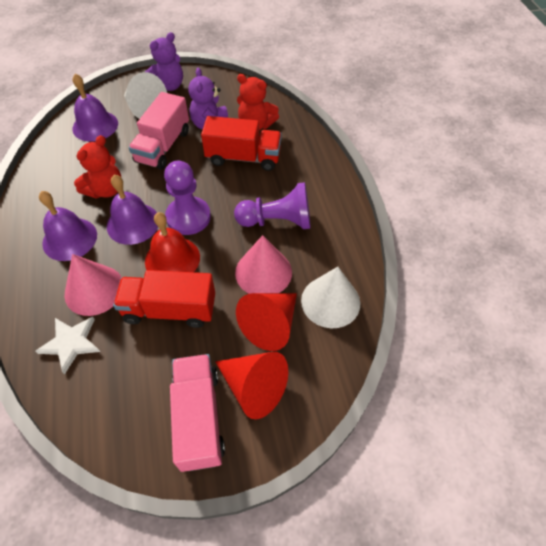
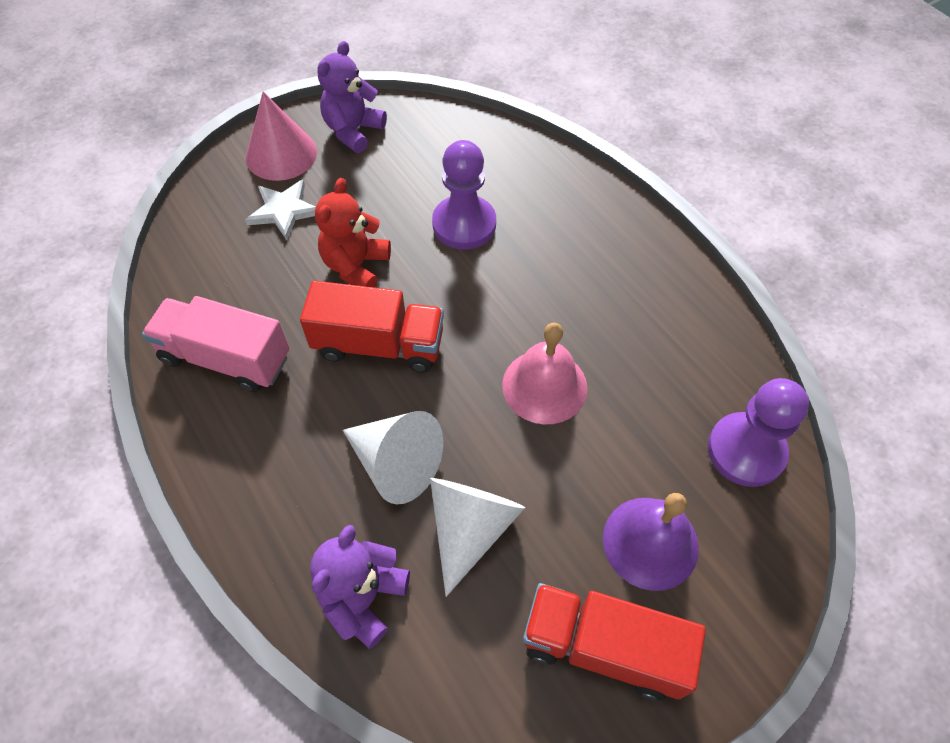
pink bell: 0 -> 1
pink cone: 2 -> 1
pink truck: 2 -> 1
purple bell: 3 -> 1
red bell: 1 -> 0
red cone: 2 -> 0
red teddy bear: 2 -> 1

